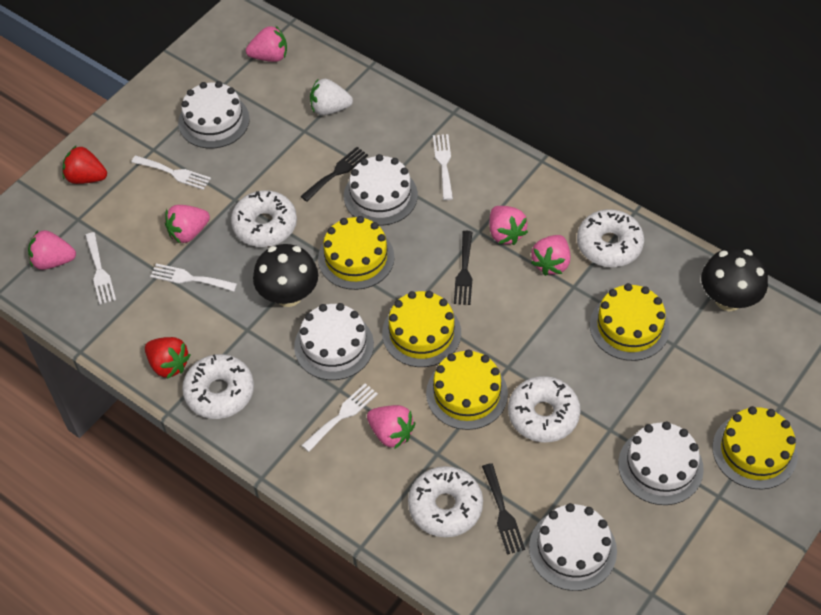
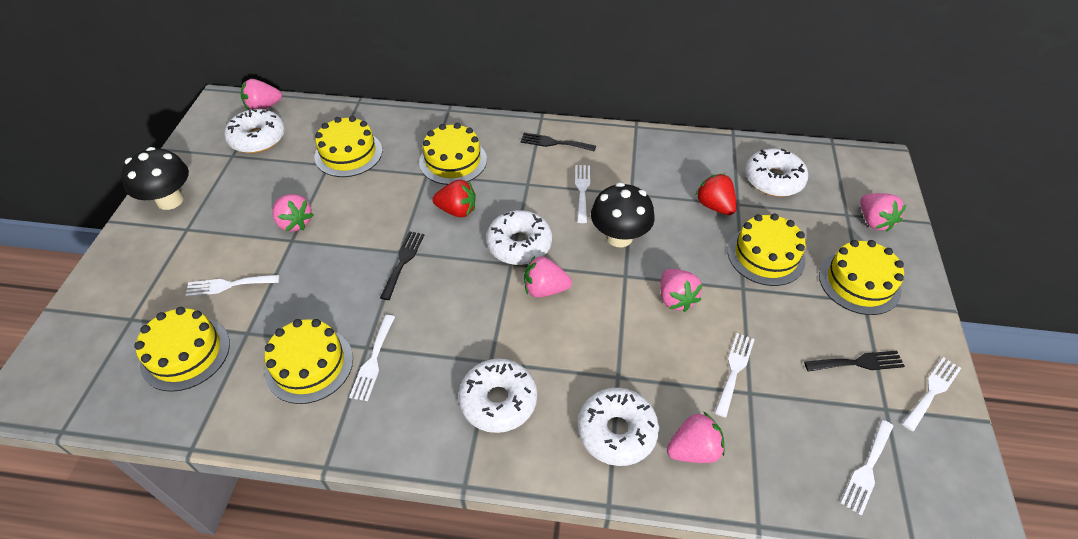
white cake: 5 -> 0
white fork: 5 -> 6
white strawberry: 1 -> 0
yellow cake: 5 -> 6

